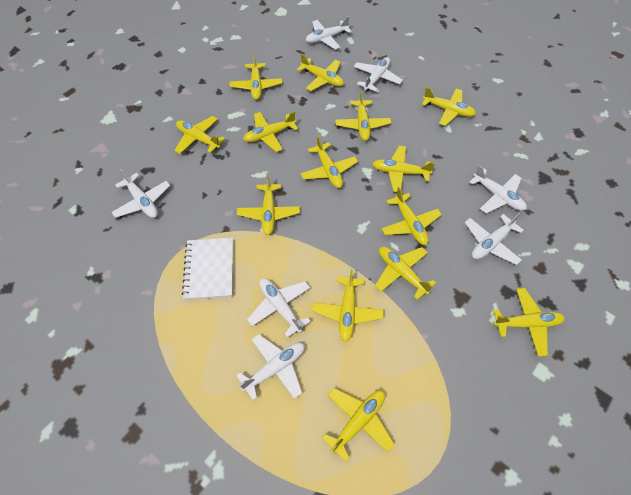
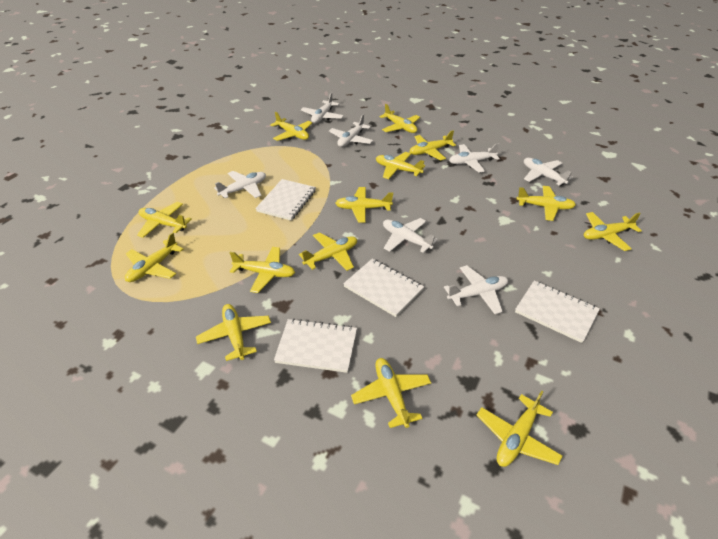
white notebook: 1 -> 4

